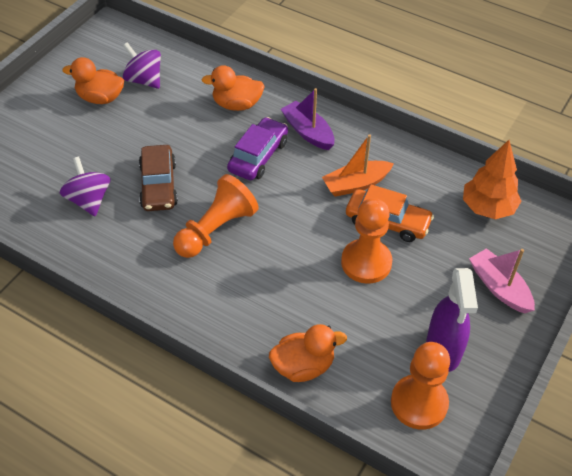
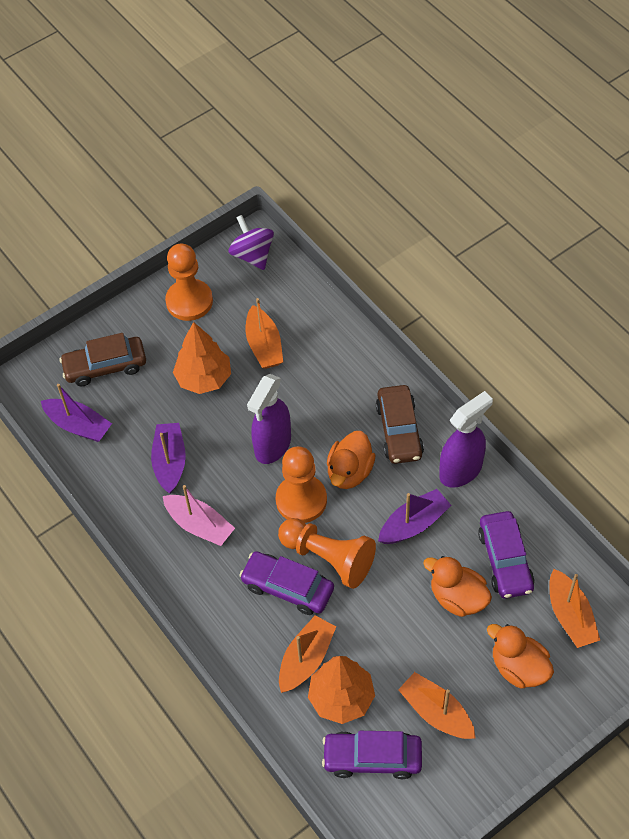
brown car: 1 -> 2
orange boat: 1 -> 4
orange car: 1 -> 0
orange tree: 1 -> 2
purple boat: 1 -> 3
purple car: 1 -> 3
purple spinning top: 2 -> 1
purple spray bottle: 1 -> 2

